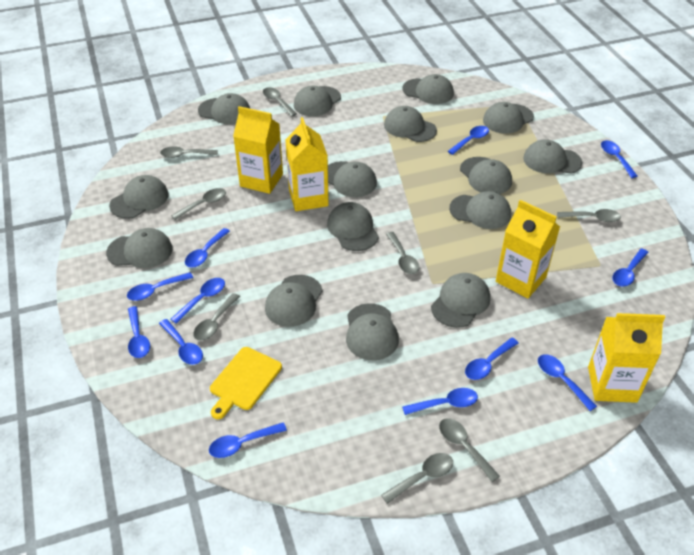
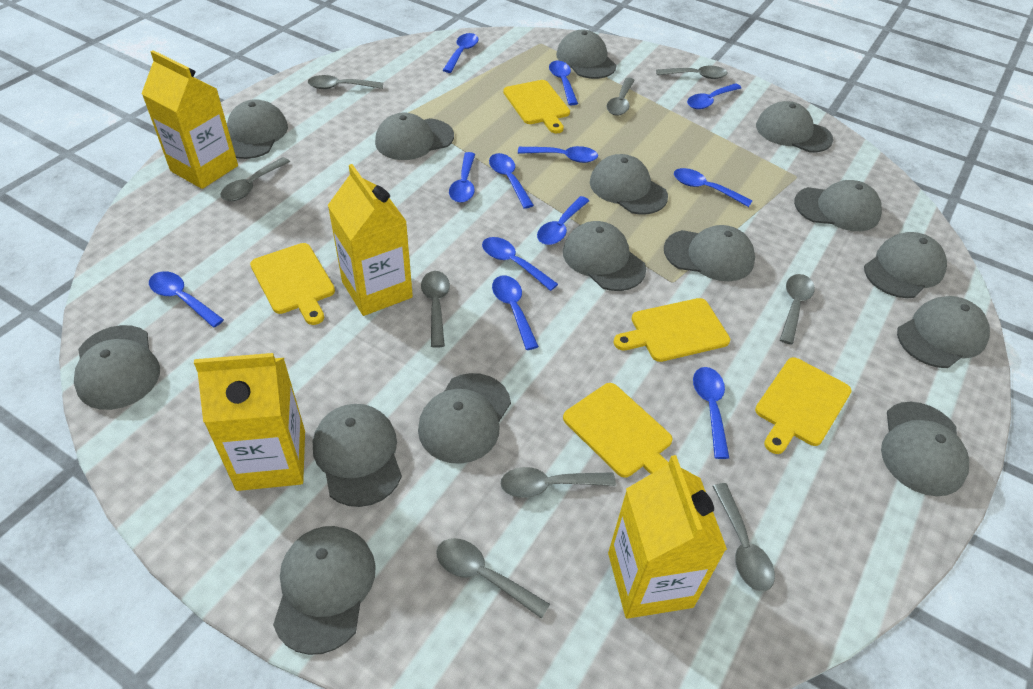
grey spoon: 8 -> 9
yellow cutting board: 1 -> 5

